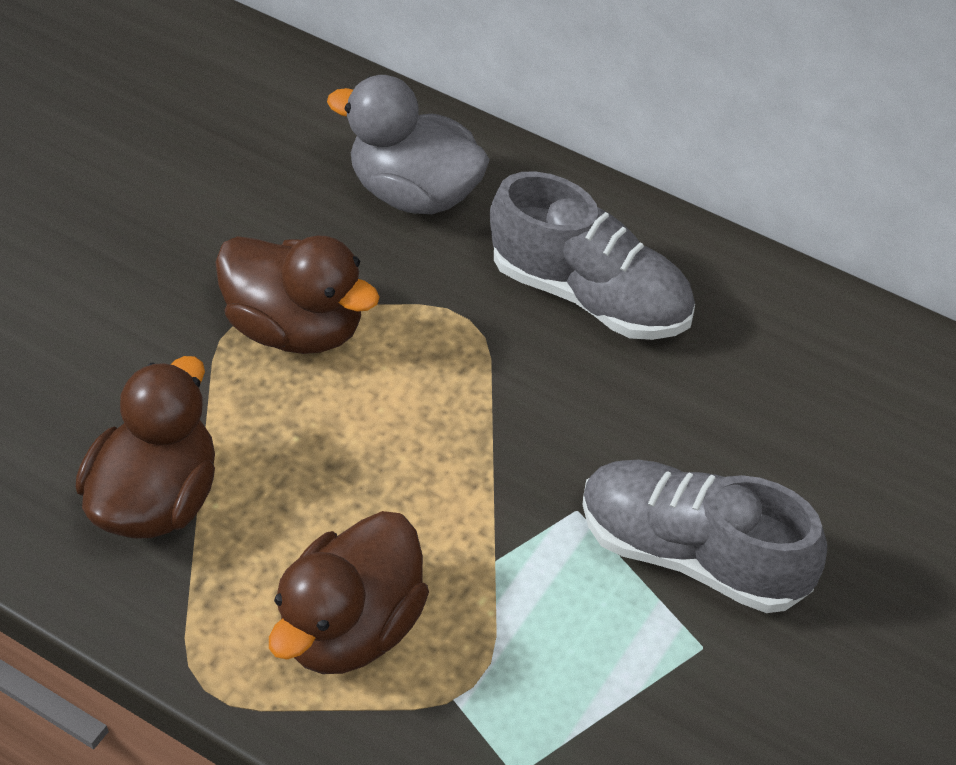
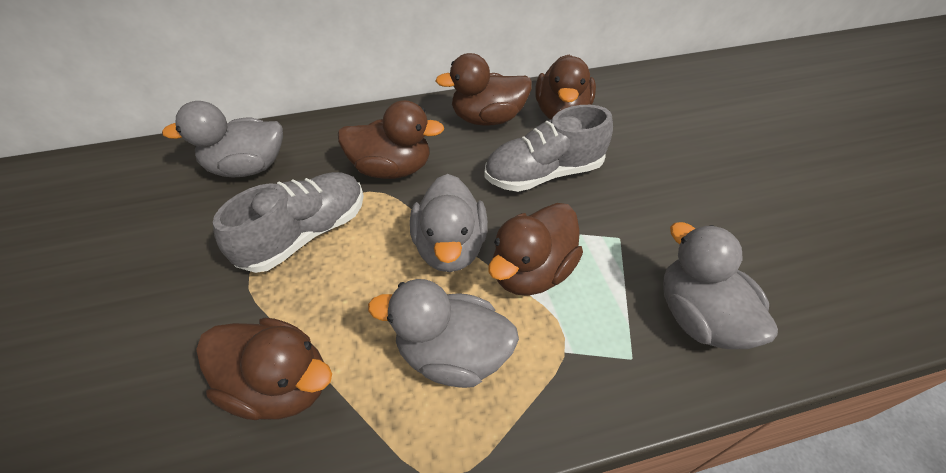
brown duck: 3 -> 5
grey duck: 1 -> 4

